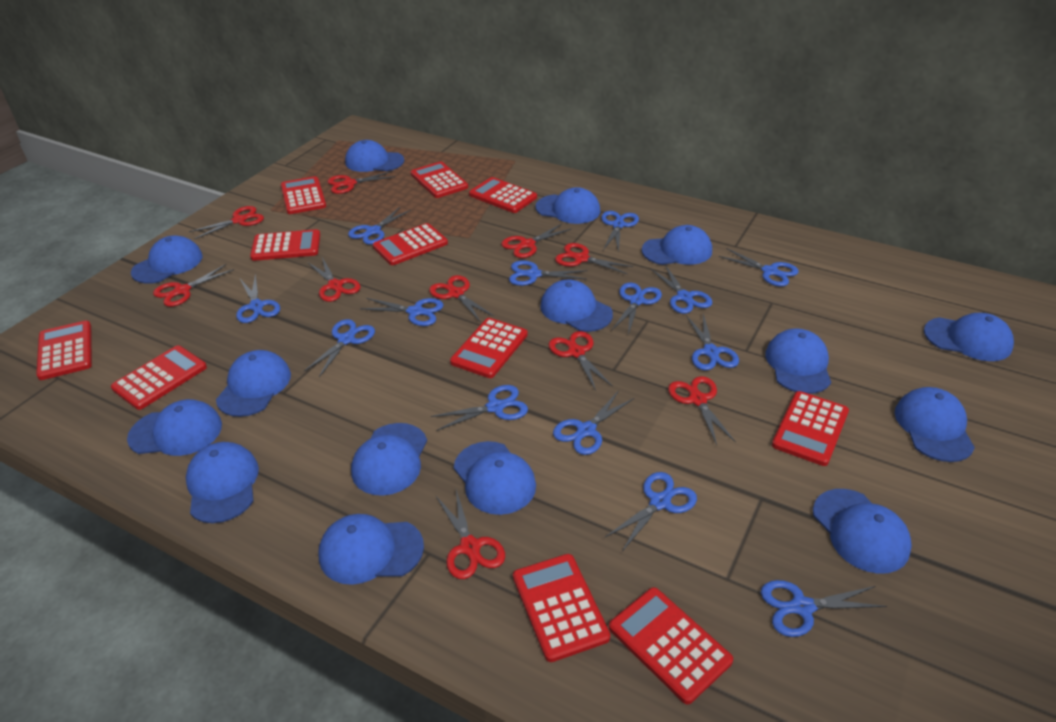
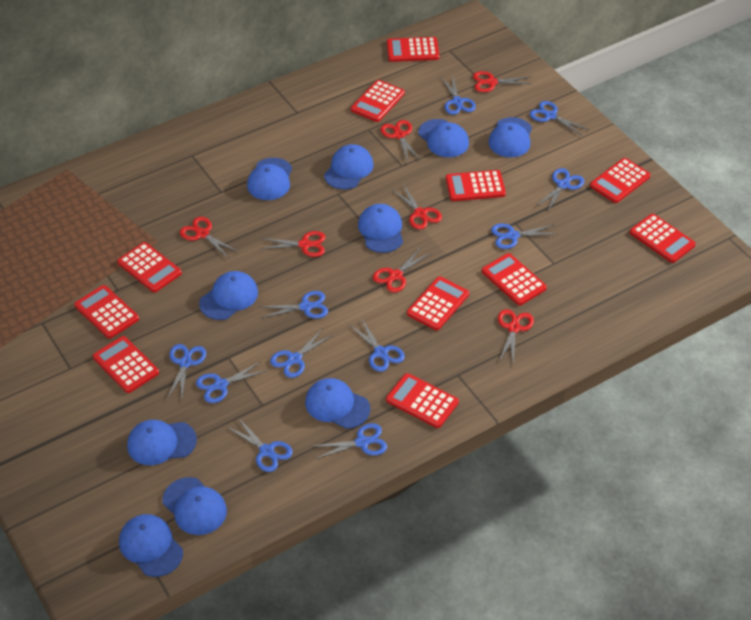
blue cap: 15 -> 10
blue scissors: 14 -> 11
red scissors: 10 -> 7

